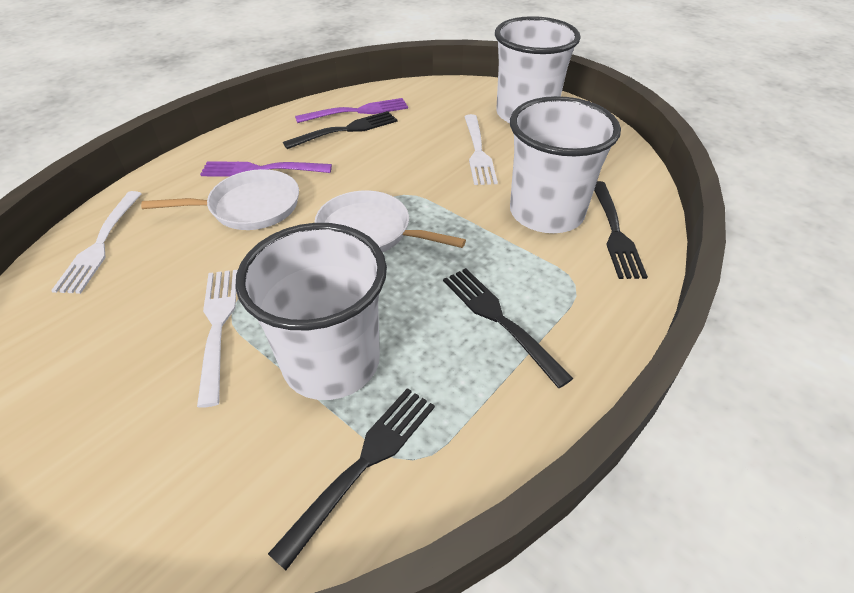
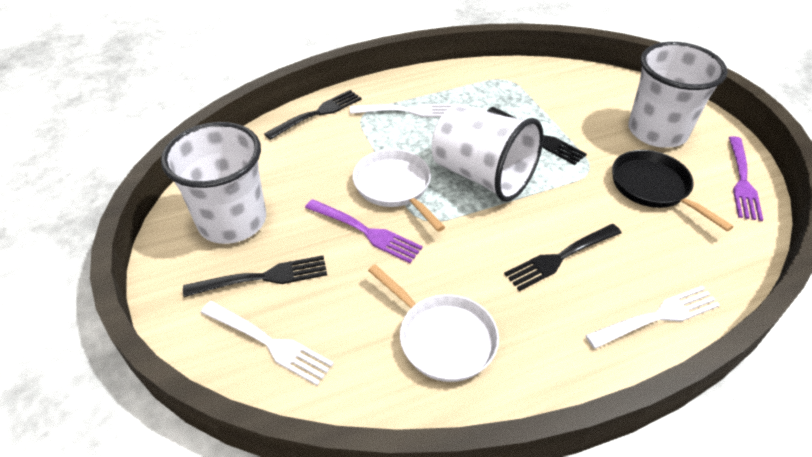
black pan: 0 -> 1

